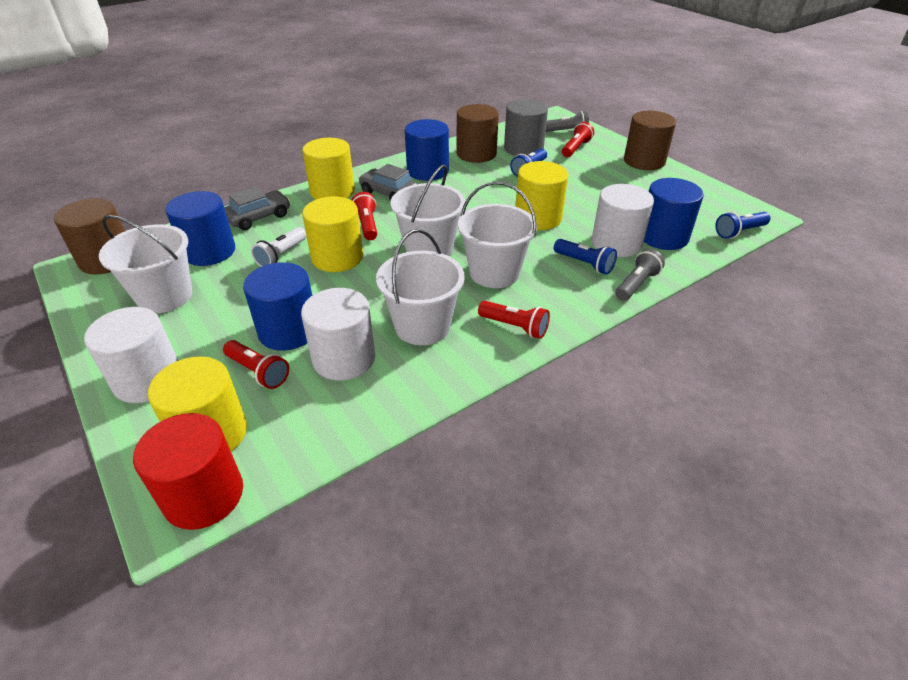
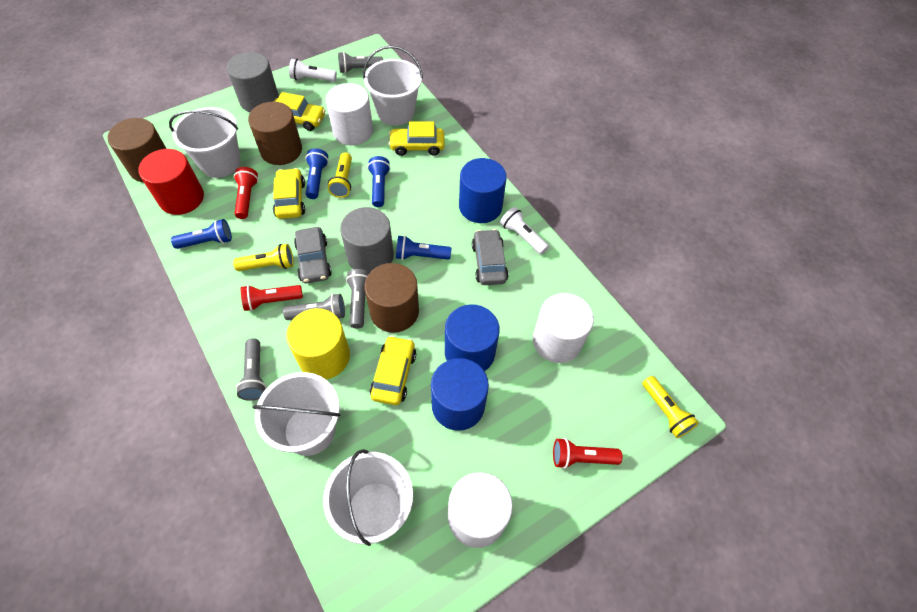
blue cylinder: 4 -> 3
blue flashlight: 3 -> 4
grey cylinder: 1 -> 2
grey flashlight: 2 -> 4
red flashlight: 4 -> 3
white flashlight: 1 -> 2
yellow car: 0 -> 4
yellow cylinder: 4 -> 1
yellow flashlight: 0 -> 3

